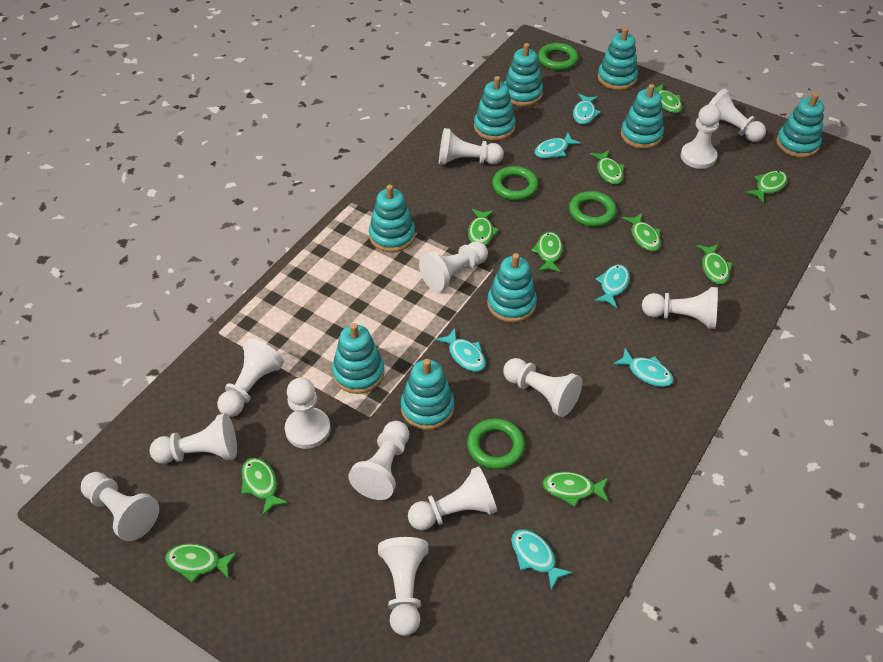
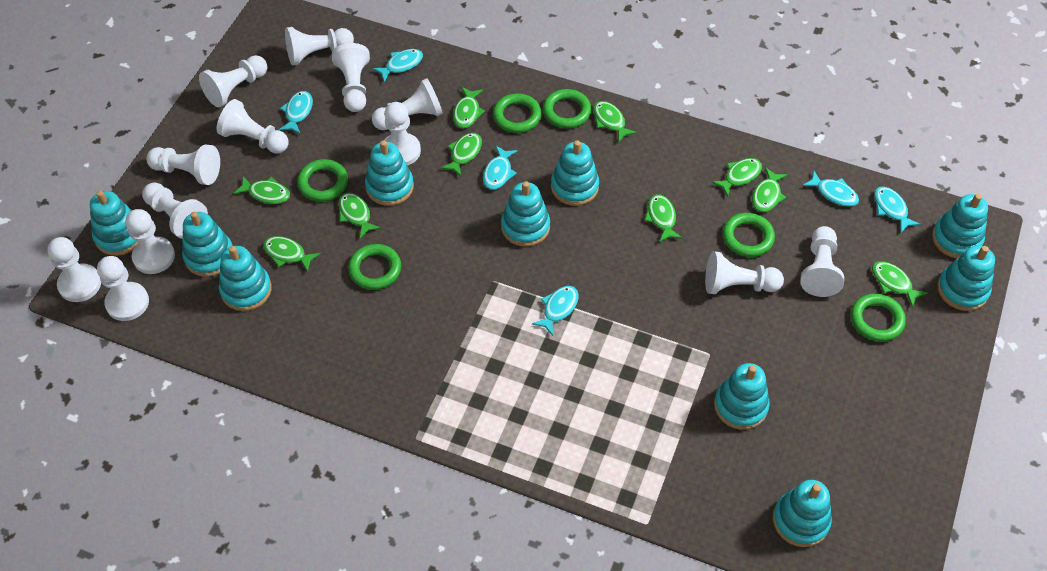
green ring: 4 -> 6
turquoise stacking toy: 9 -> 10

